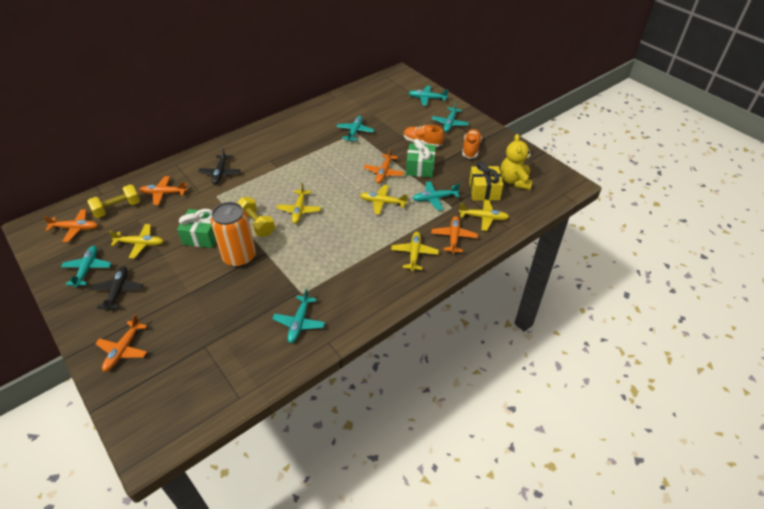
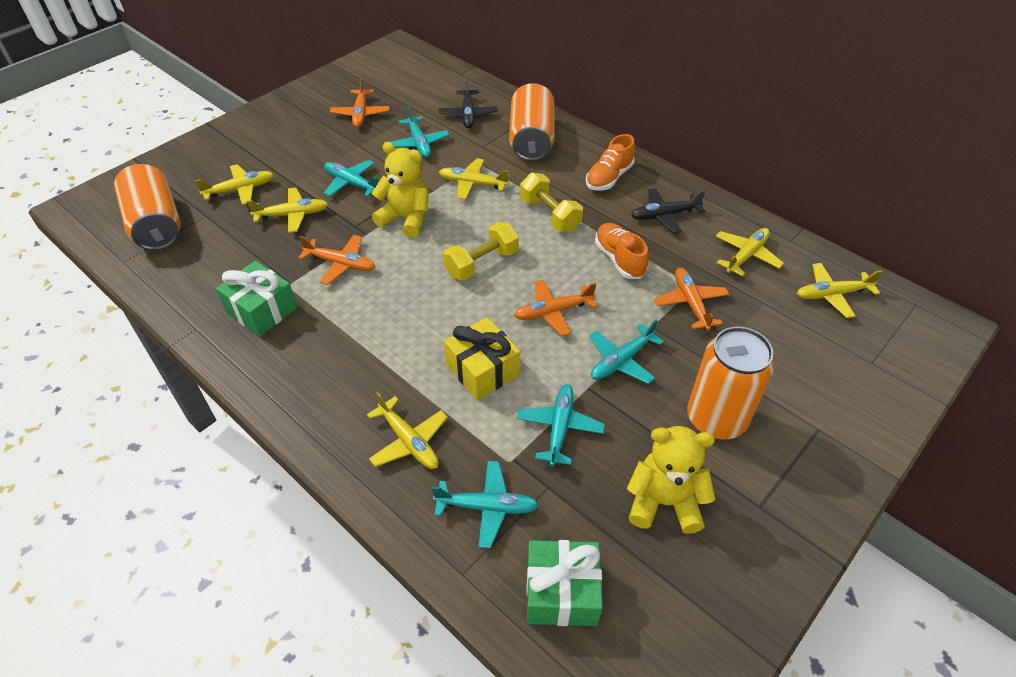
orange can: 1 -> 3
orange plane: 5 -> 4
turquoise plane: 6 -> 5
yellow plane: 5 -> 6
yellow teddy bear: 1 -> 2

